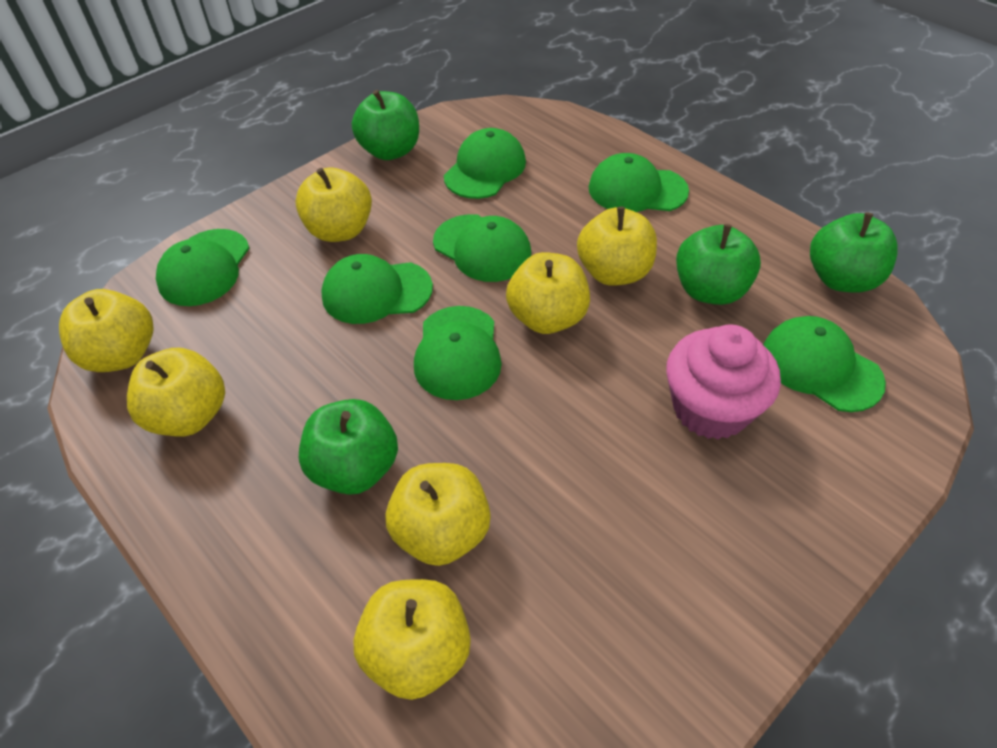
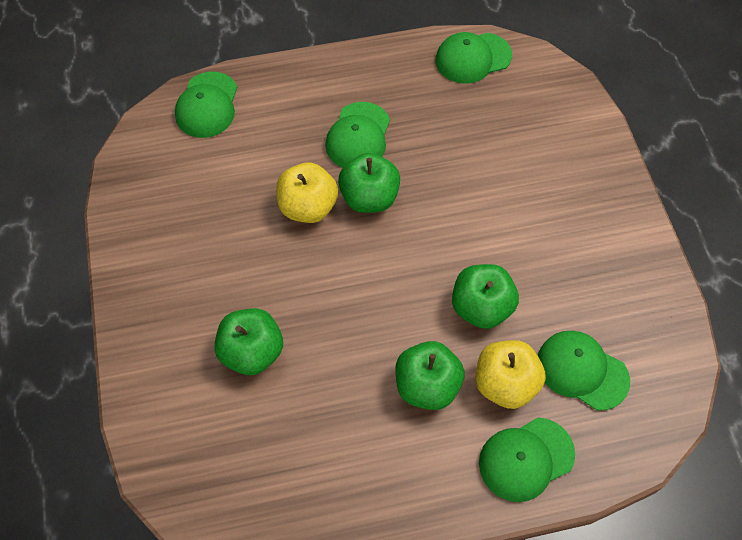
green cap: 7 -> 5
pink cupcake: 1 -> 0
yellow apple: 7 -> 2

